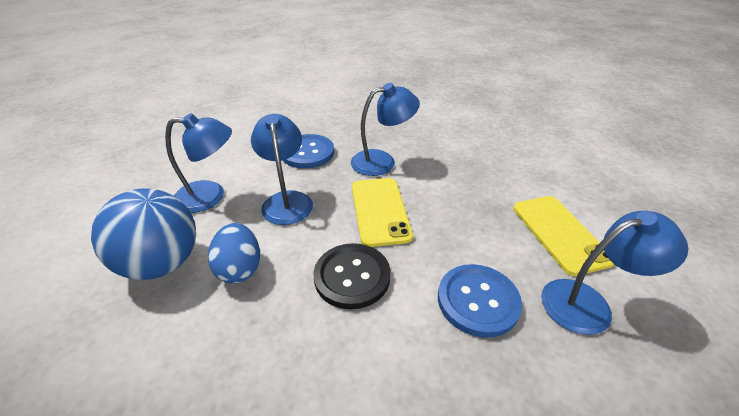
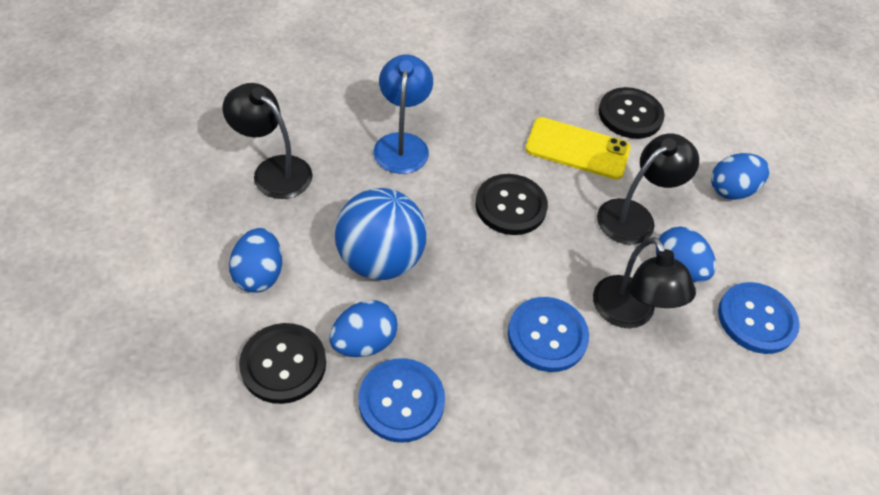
black button: 1 -> 3
black lamp: 0 -> 3
blue button: 2 -> 3
blue egg: 1 -> 4
blue lamp: 4 -> 1
yellow phone: 2 -> 1

